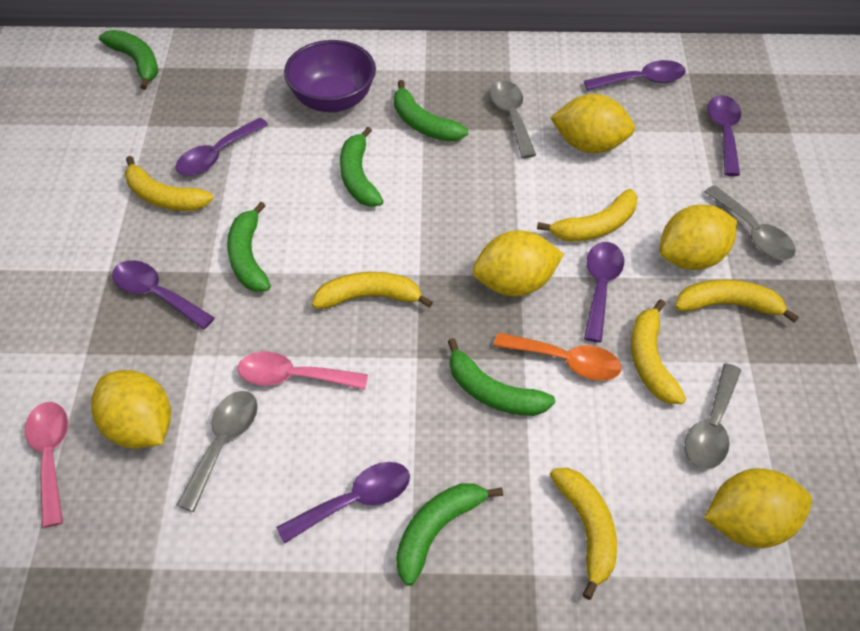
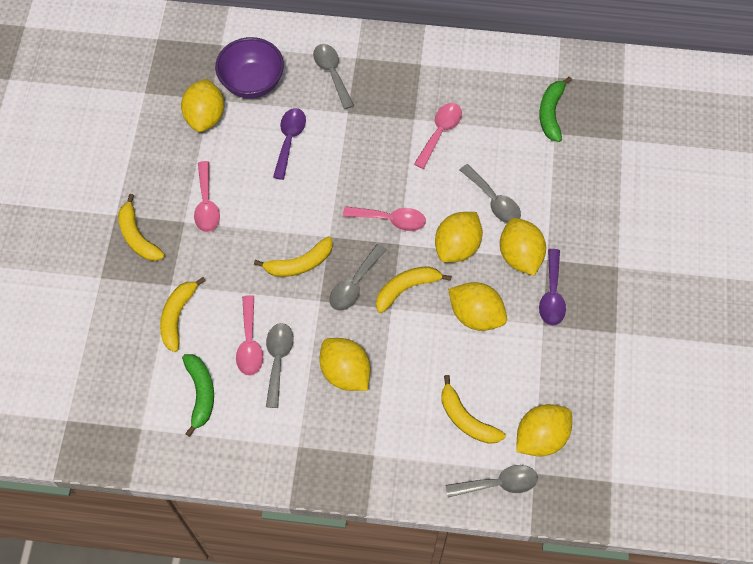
green banana: 6 -> 2
grey spoon: 4 -> 5
orange spoon: 1 -> 0
pink spoon: 2 -> 4
purple spoon: 6 -> 2
yellow banana: 6 -> 5
yellow lemon: 5 -> 6

